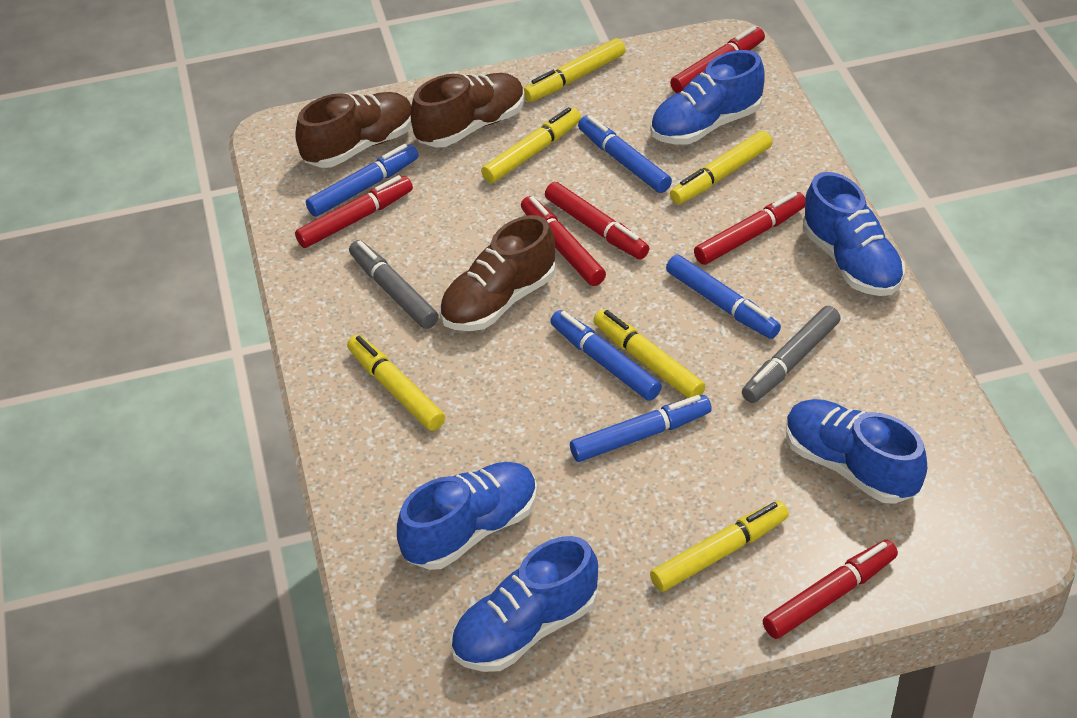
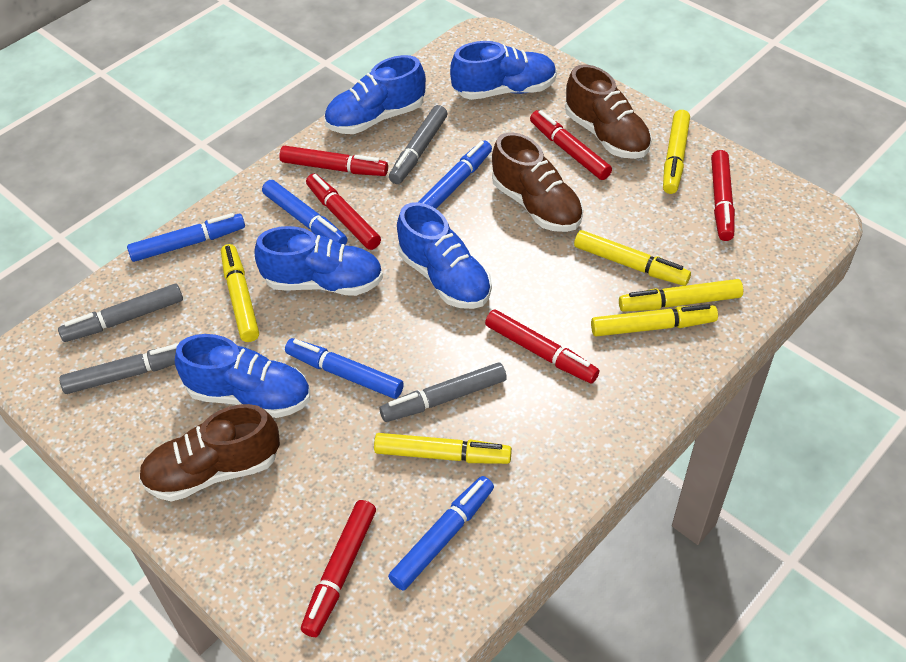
grey marker: 2 -> 4

